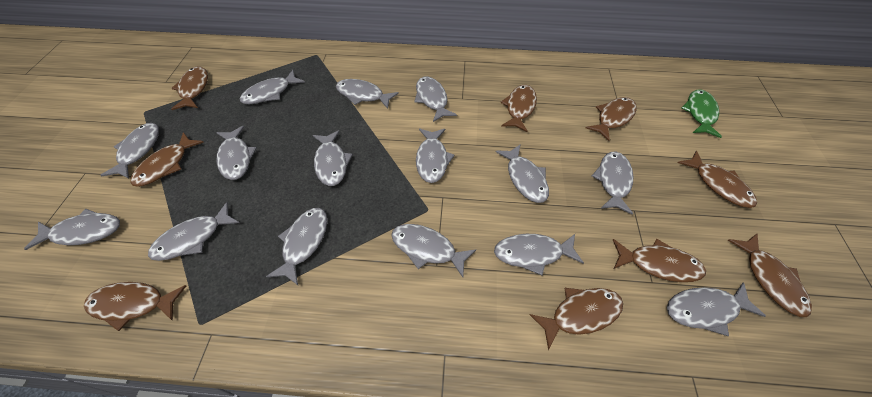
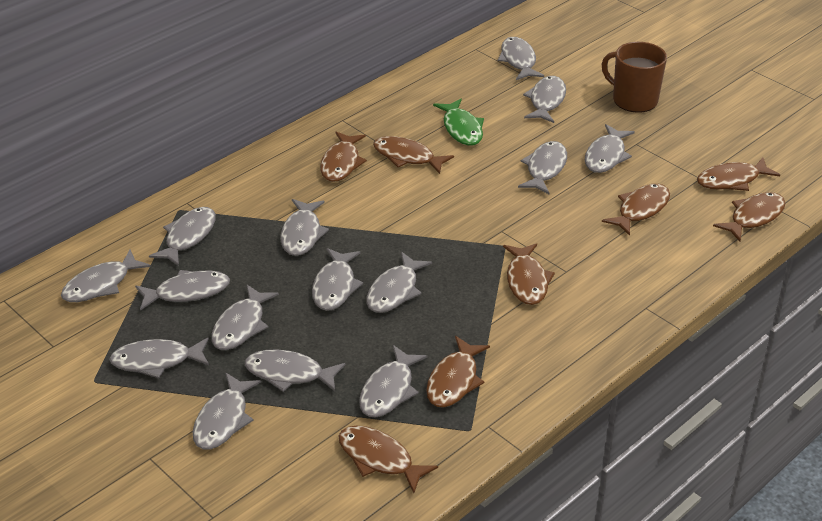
brown fish: 9 -> 8
brown mug: 0 -> 1

